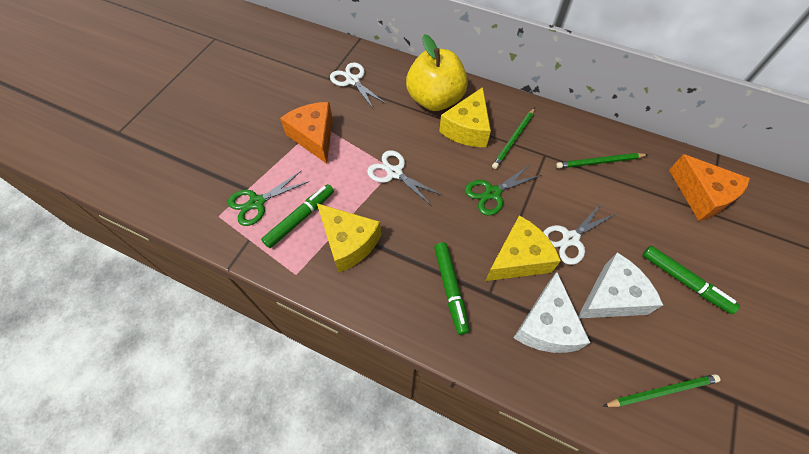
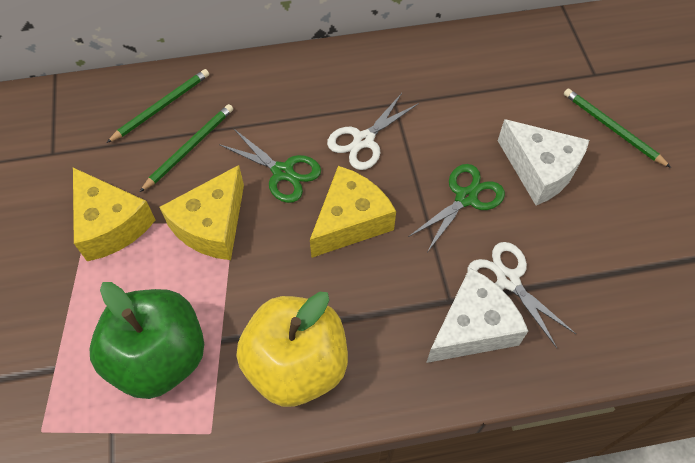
green apple: 0 -> 1
green marker: 3 -> 0
orange cheese: 2 -> 0
white scissors: 3 -> 2

